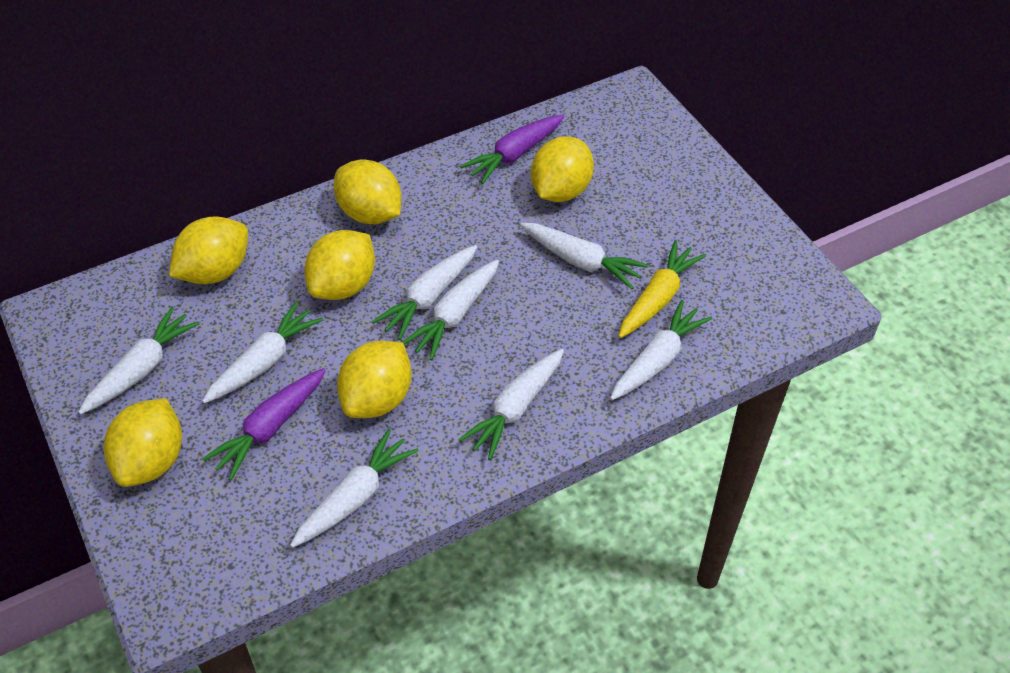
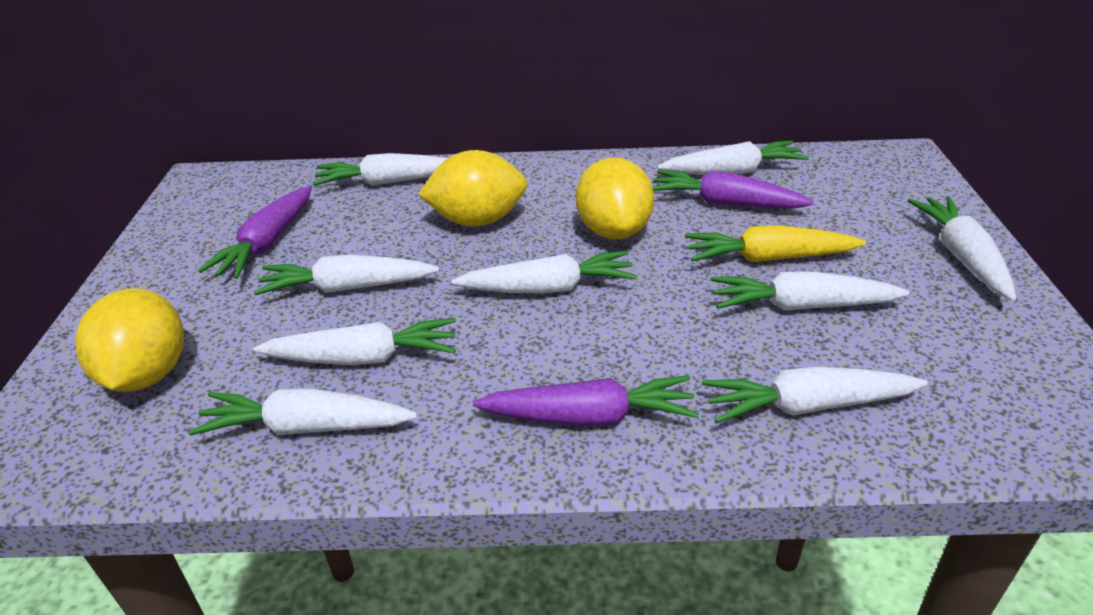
purple carrot: 2 -> 3
white carrot: 8 -> 9
yellow lemon: 6 -> 3

